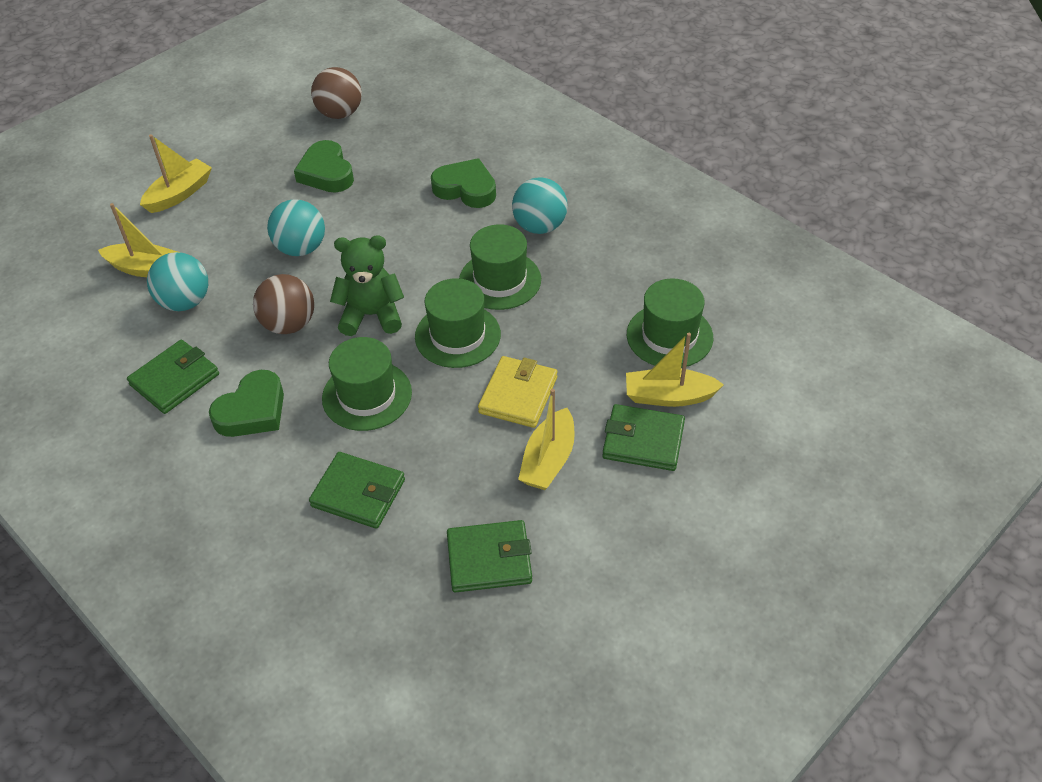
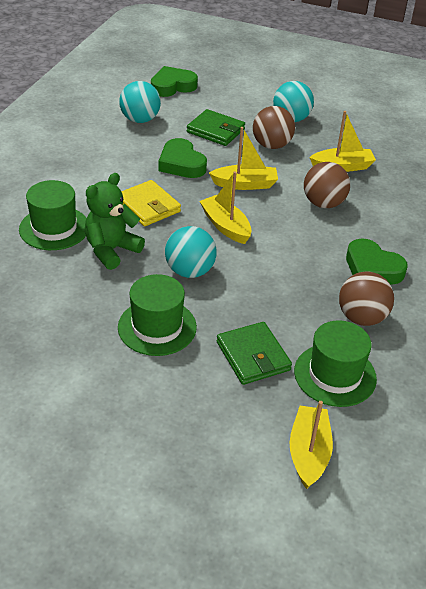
brown ball: 2 -> 3
green hat: 4 -> 3
green wallet: 4 -> 2

